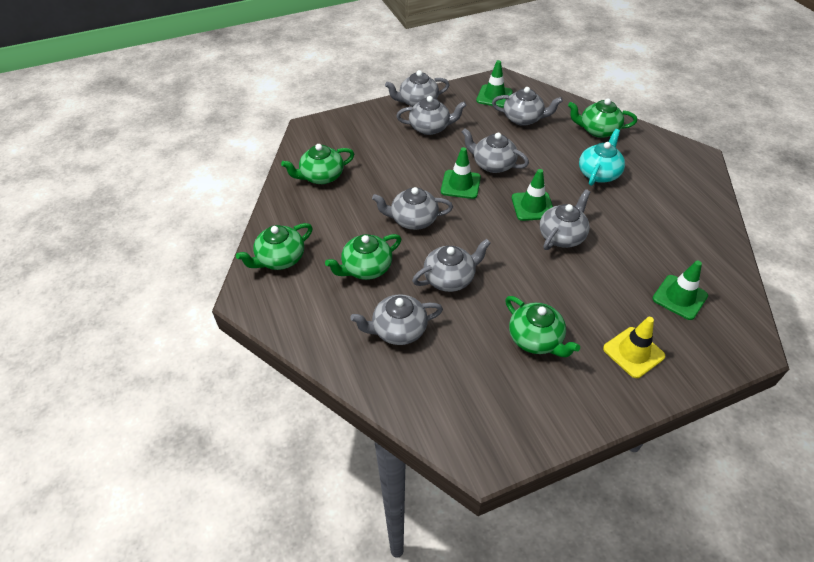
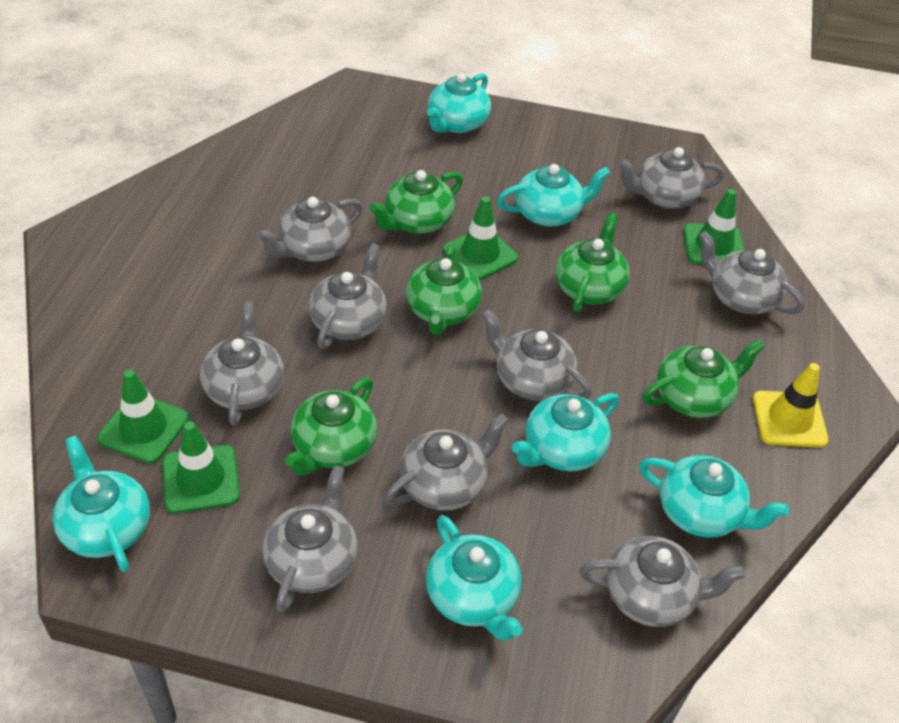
grey teapot: 8 -> 9
turquoise teapot: 1 -> 6

